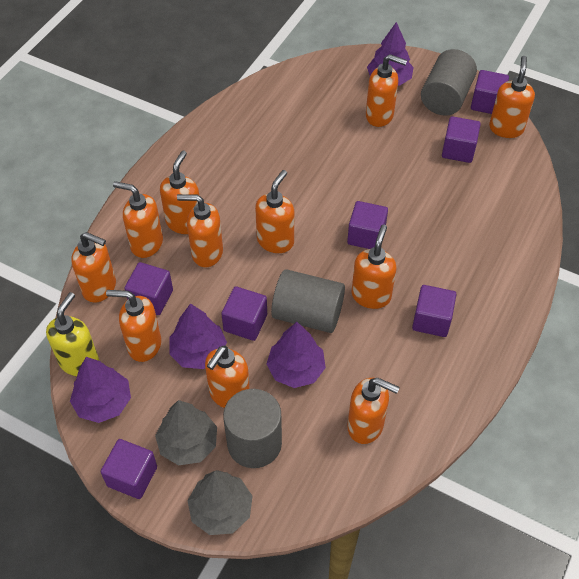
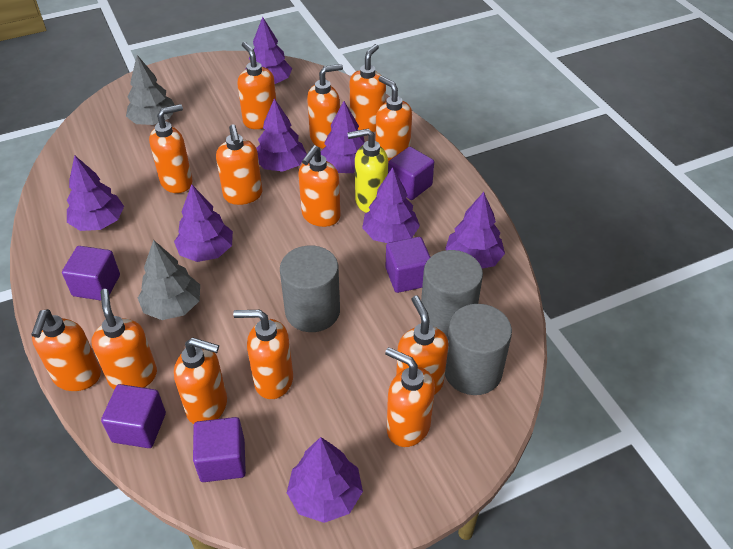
orange soap dispenser: 11 -> 13
purple cube: 7 -> 5
purple tree: 4 -> 8

